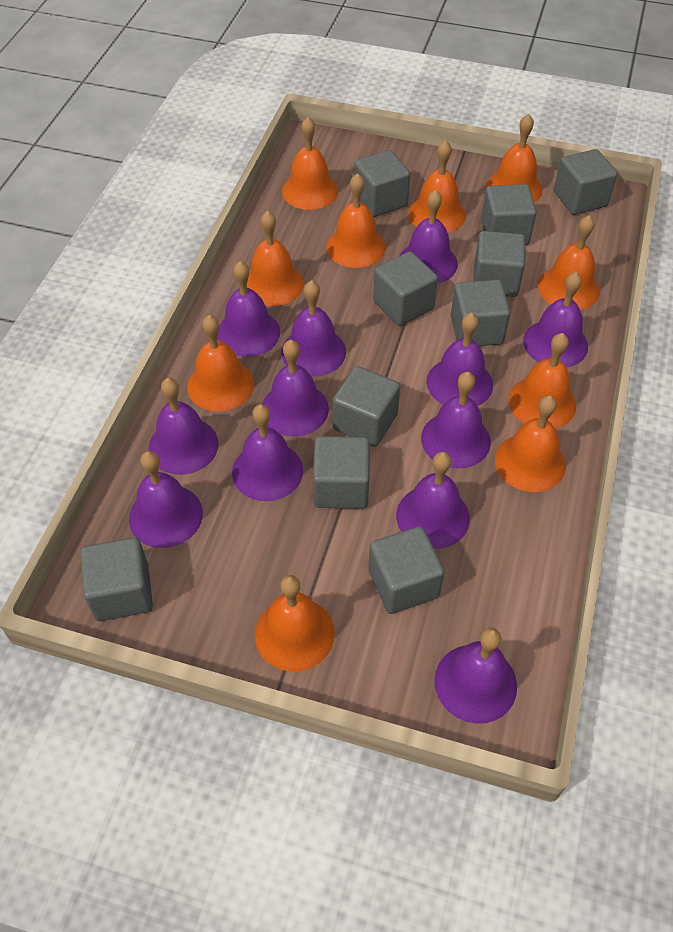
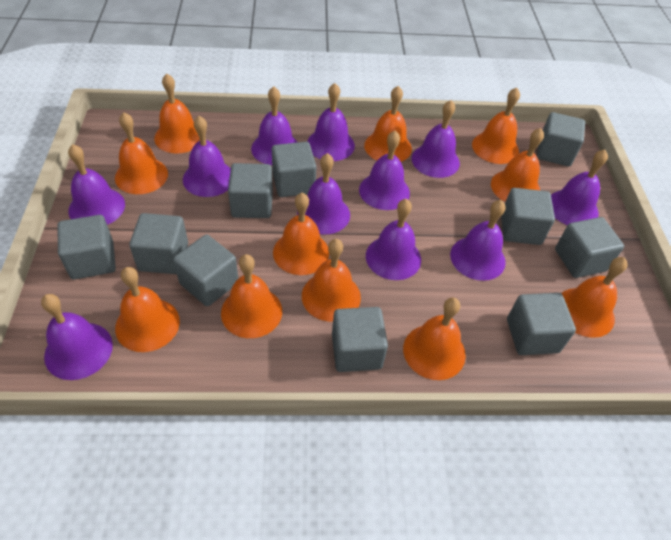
orange bell: 10 -> 11
purple bell: 12 -> 11

